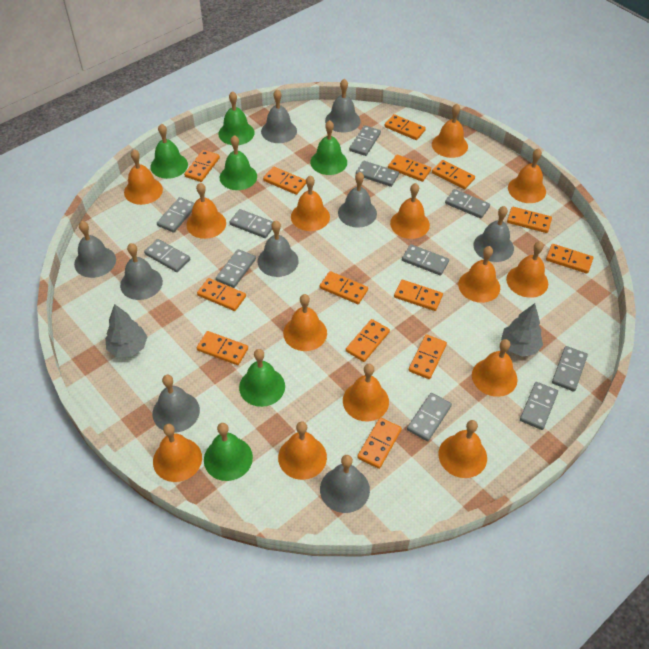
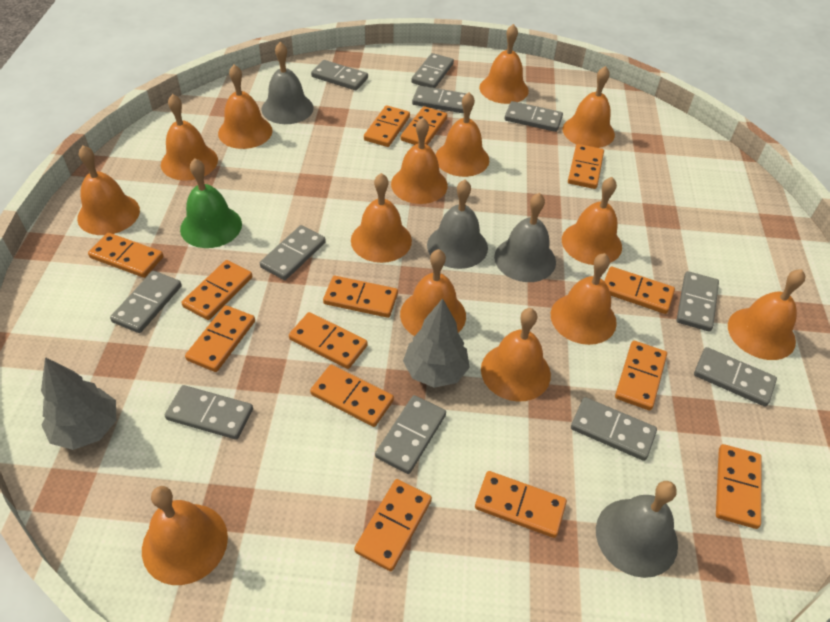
green bell: 6 -> 1
grey bell: 9 -> 4

